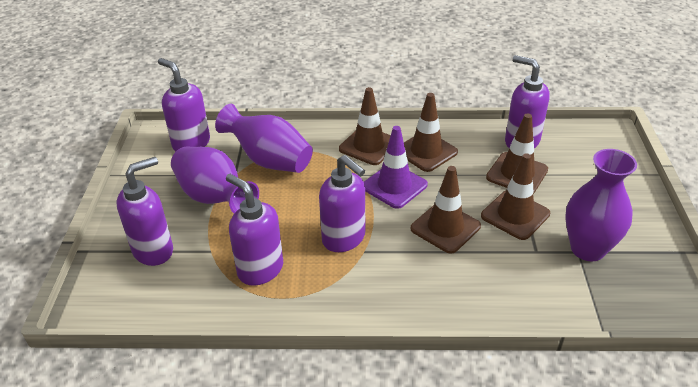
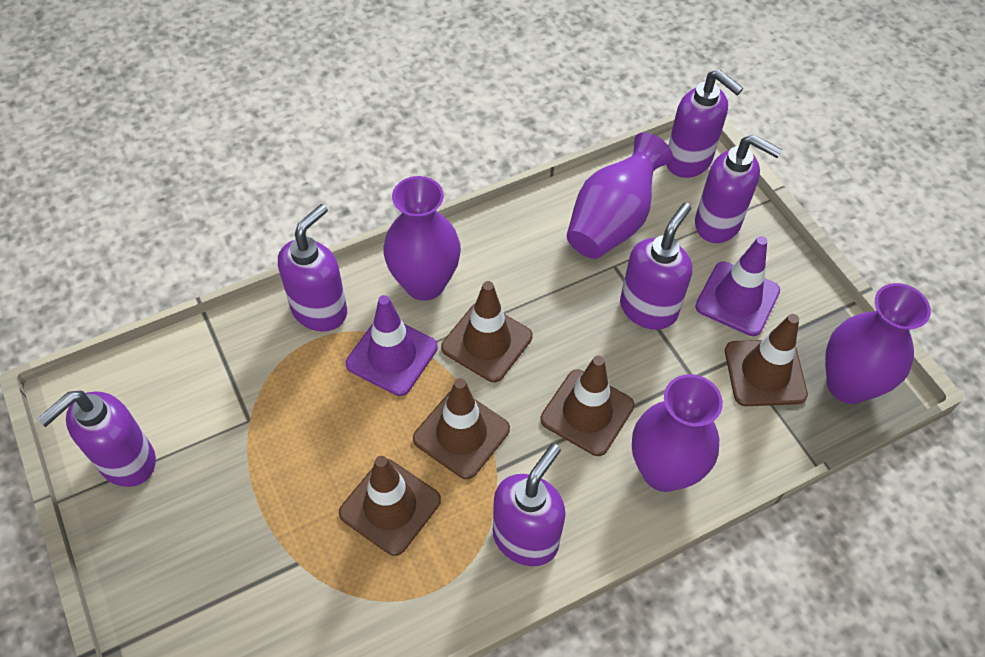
purple soap dispenser: 5 -> 6
purple traffic cone: 1 -> 2
purple vase: 3 -> 4

